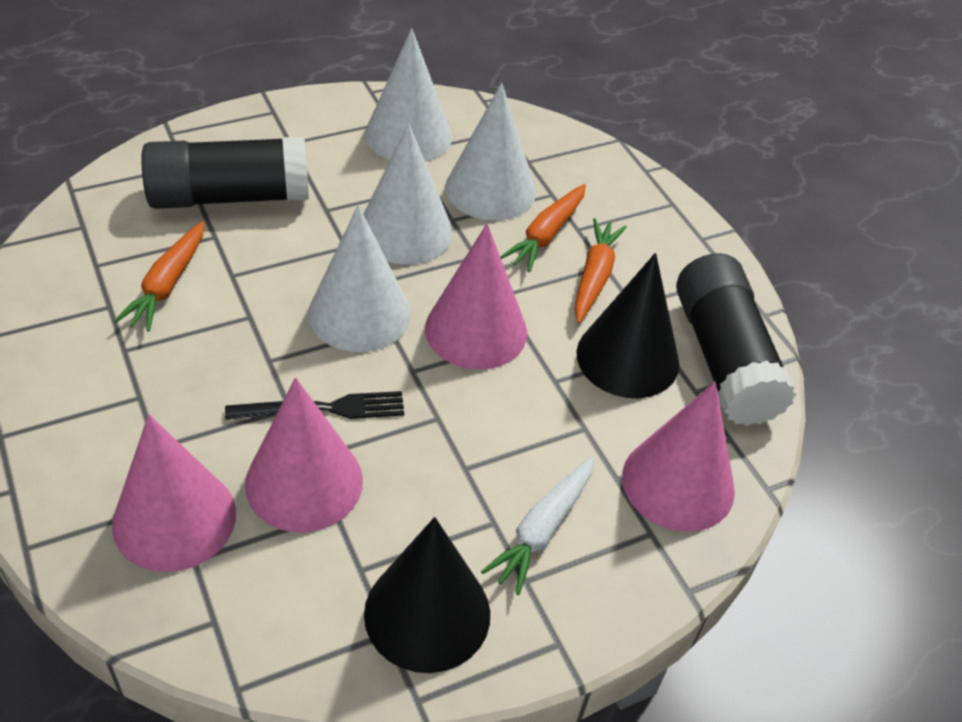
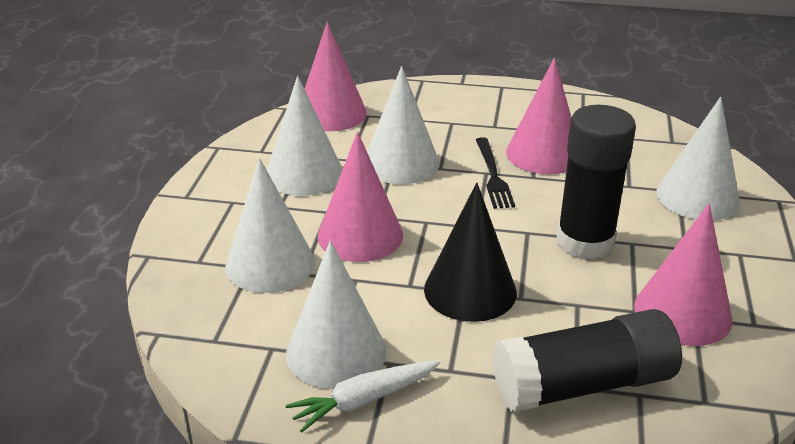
black cone: 2 -> 1
orange carrot: 3 -> 0
white cone: 4 -> 5

